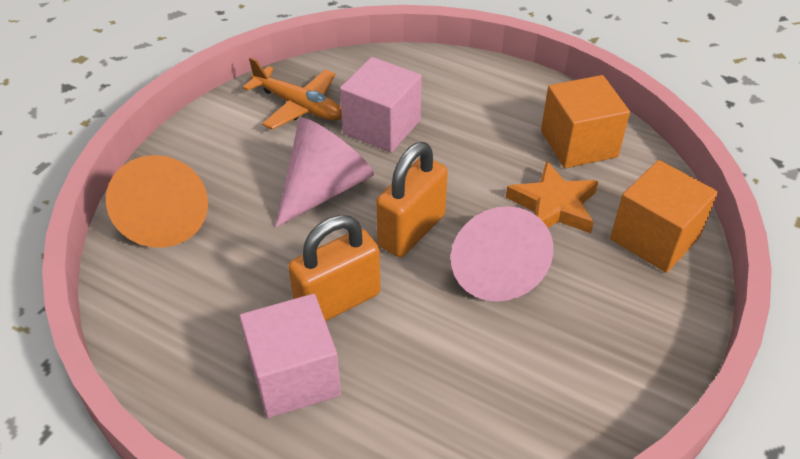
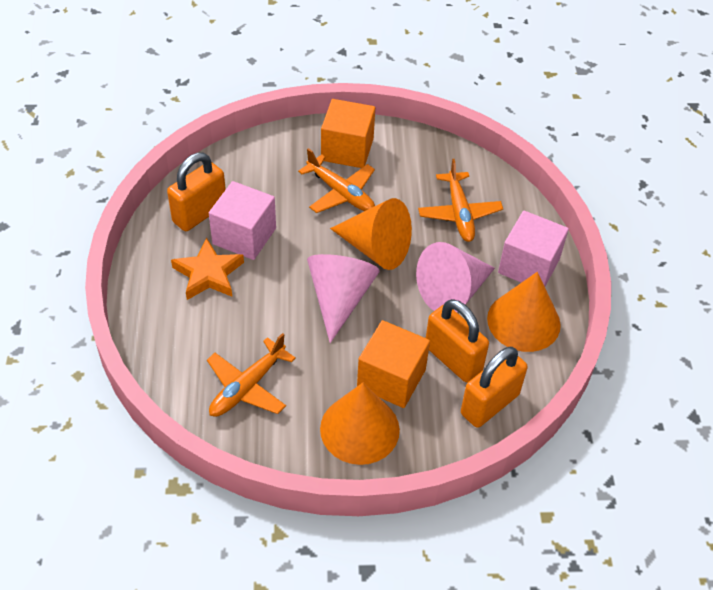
orange cone: 1 -> 3
orange padlock: 2 -> 3
orange plane: 1 -> 3

